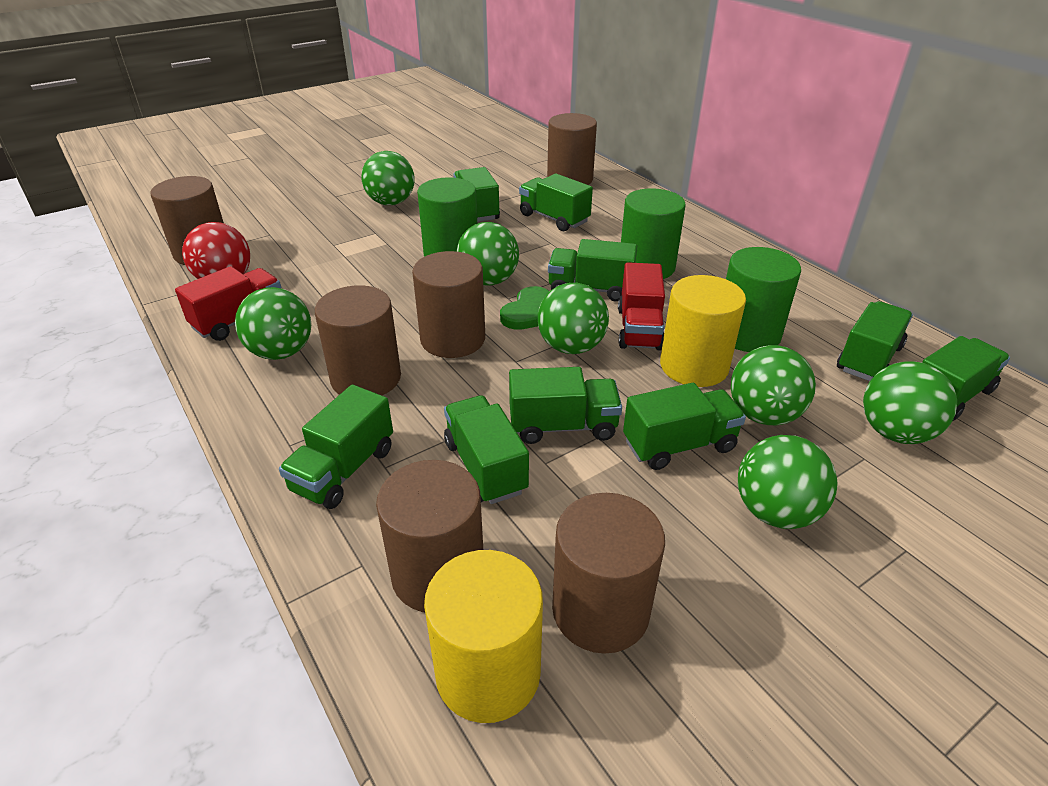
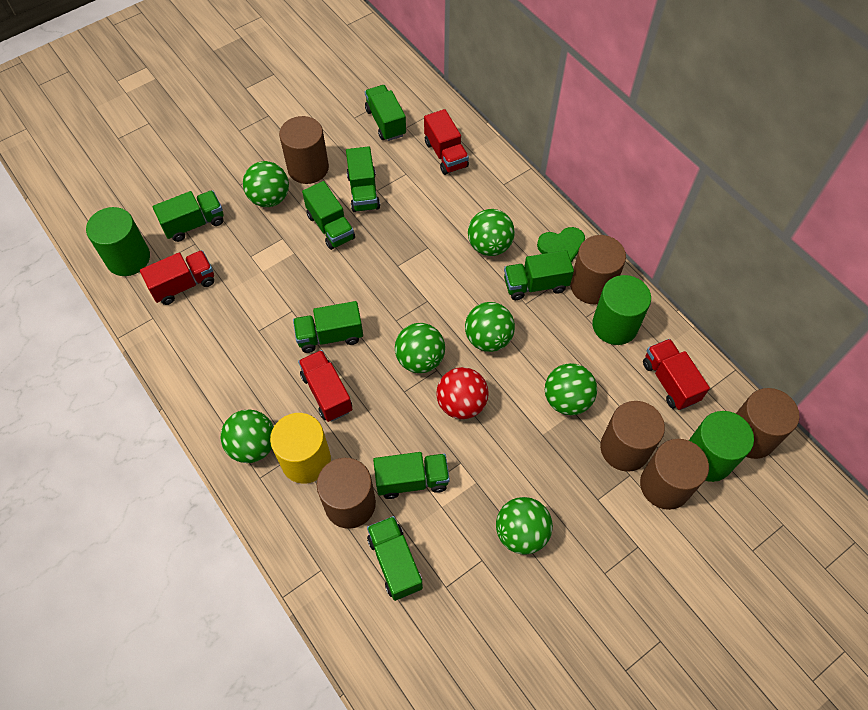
green truck: 9 -> 8
red truck: 2 -> 4
yellow cylinder: 2 -> 1

